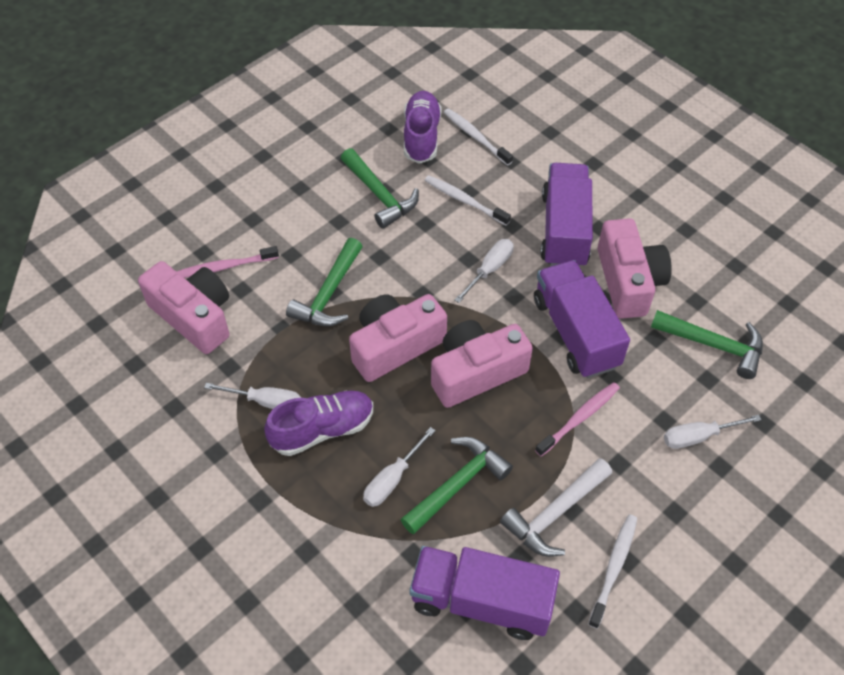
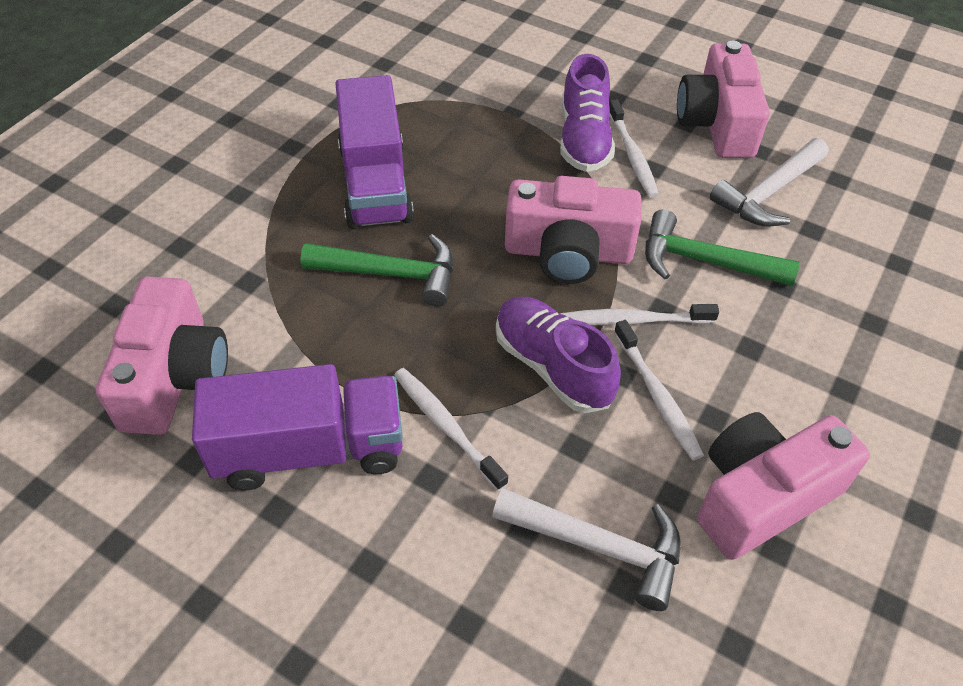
green hammer: 4 -> 2
pink toothbrush: 2 -> 0
purple truck: 3 -> 2
white hammer: 1 -> 2
white screwdriver: 4 -> 0
white toothbrush: 3 -> 4

